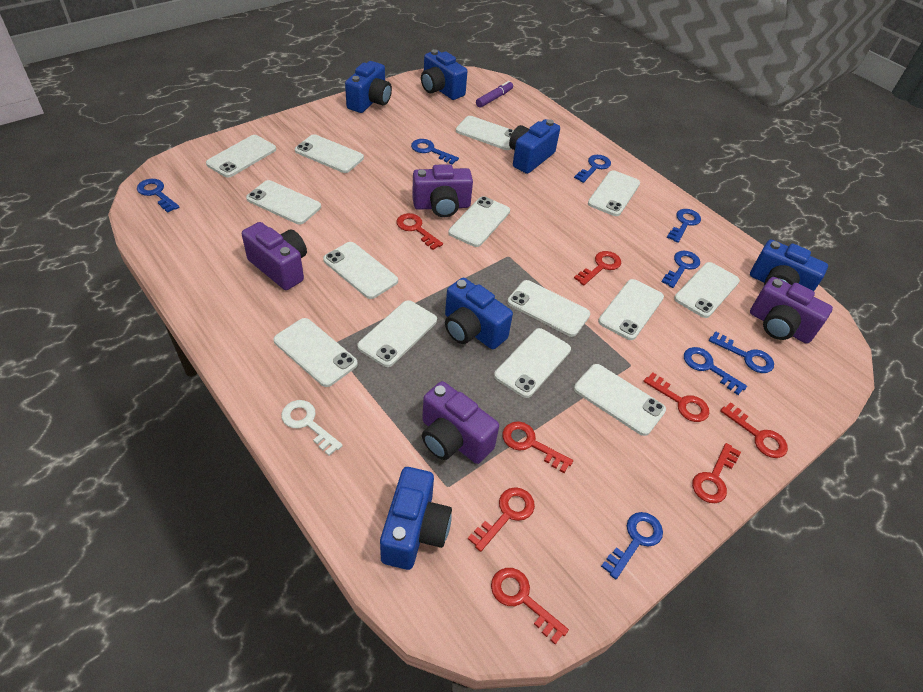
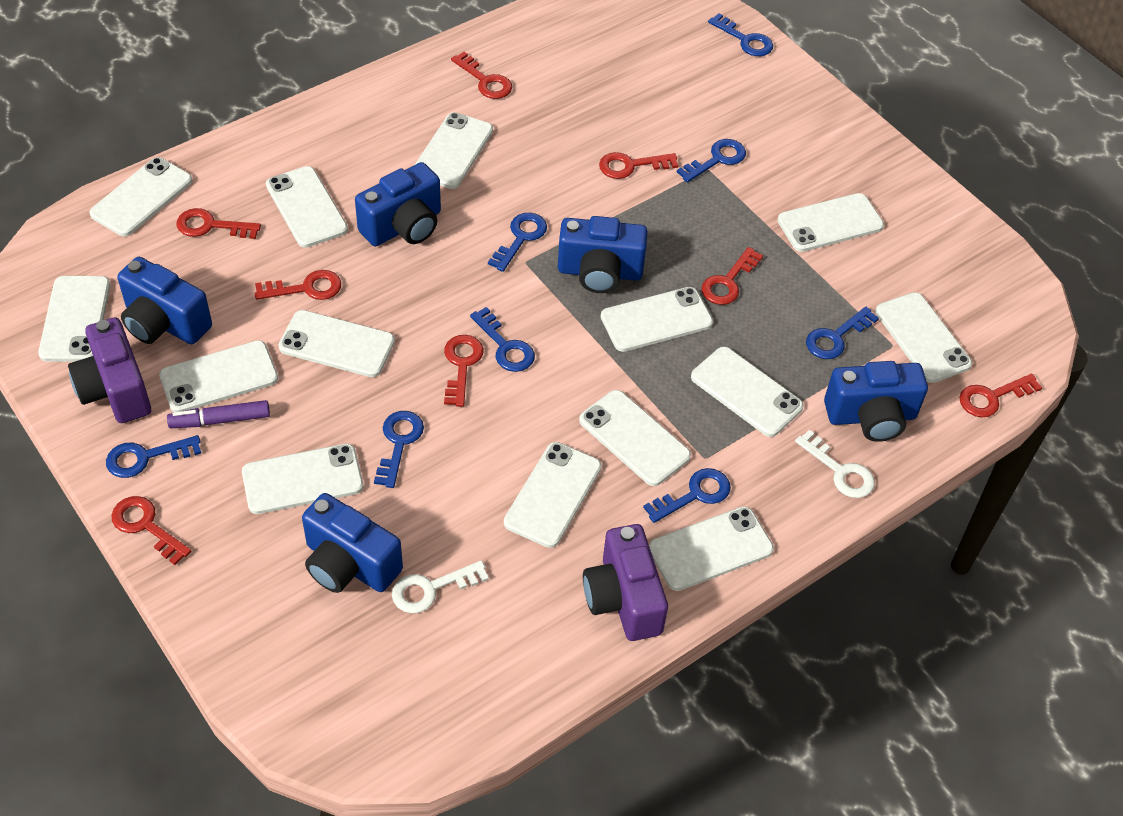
blue camera: 6 -> 5
purple camera: 4 -> 2
white key: 1 -> 2

